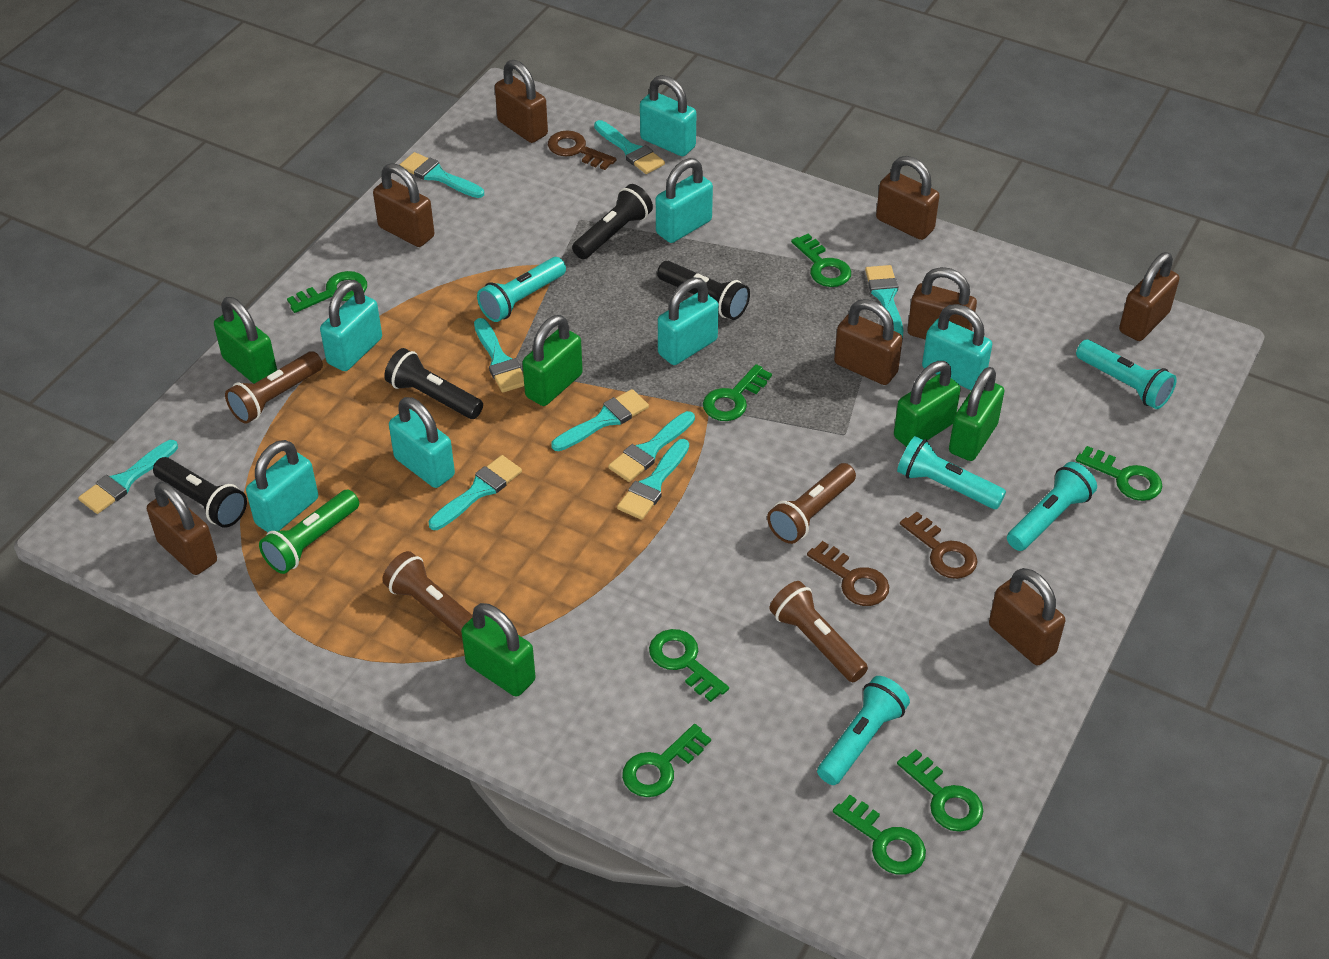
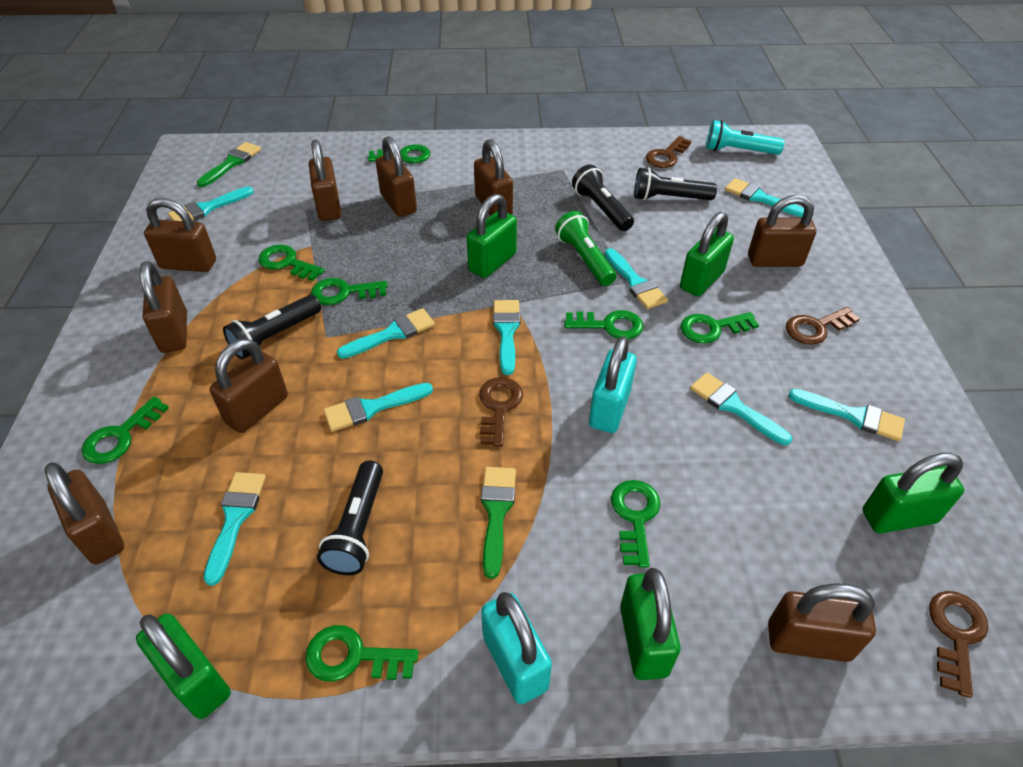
brown flashlight: 4 -> 0
brown key: 3 -> 4
brown padlock: 8 -> 9
green brush: 0 -> 2
turquoise flashlight: 5 -> 1
turquoise padlock: 7 -> 2

